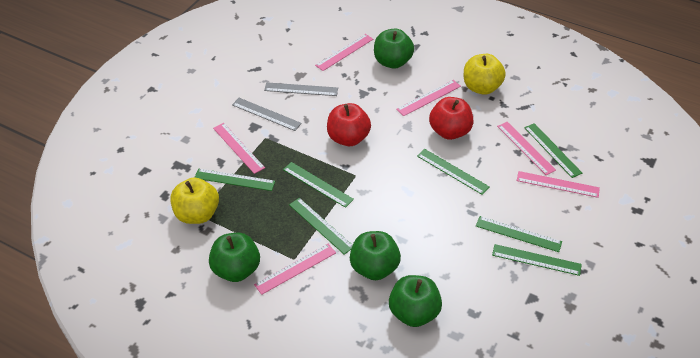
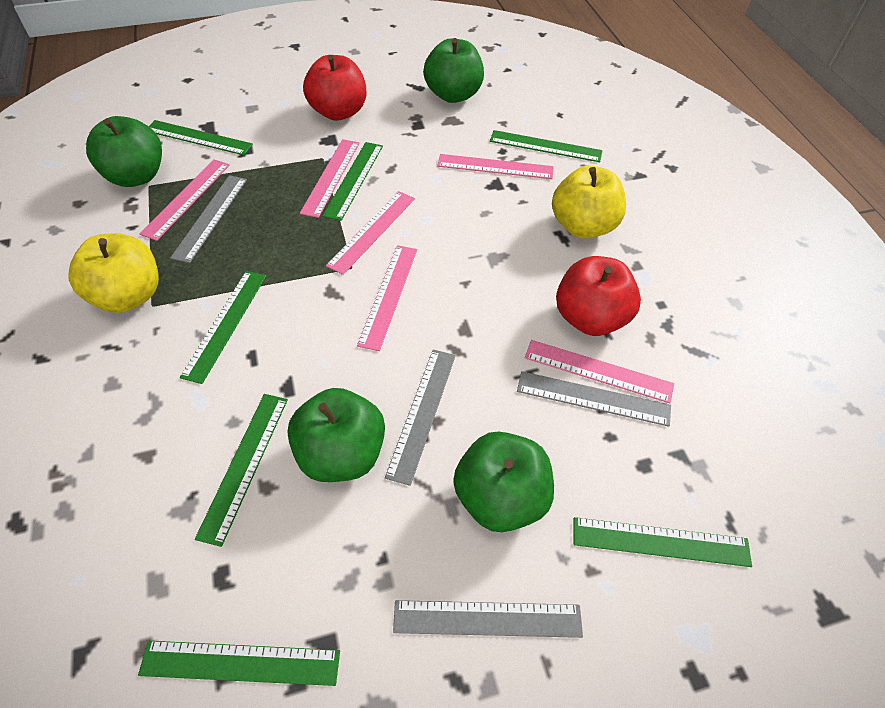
grey ruler: 2 -> 4

